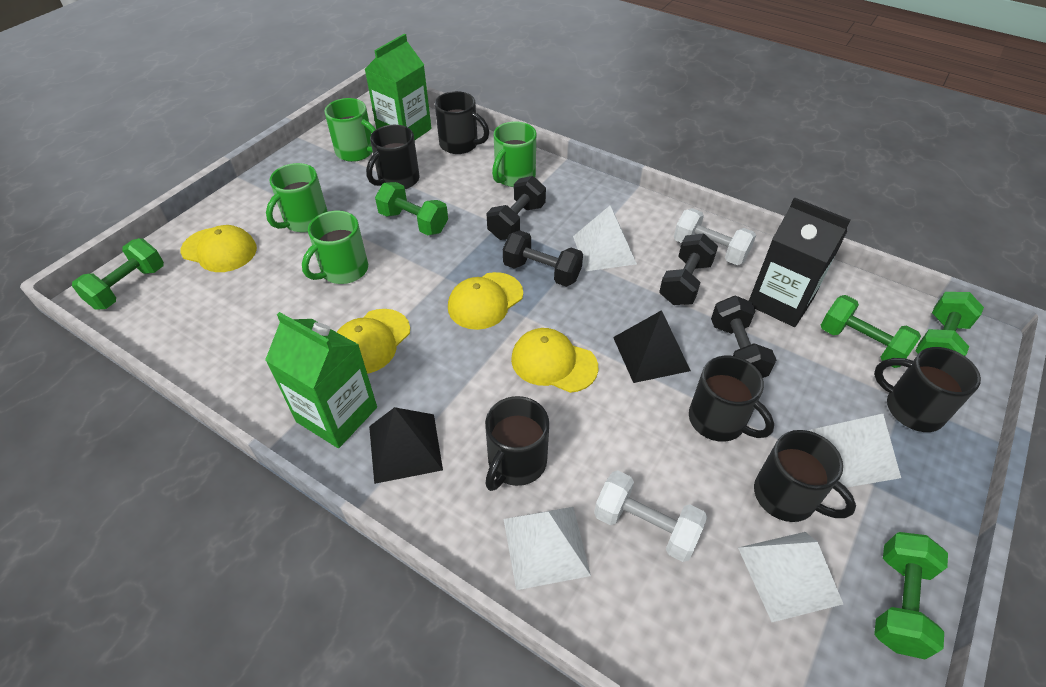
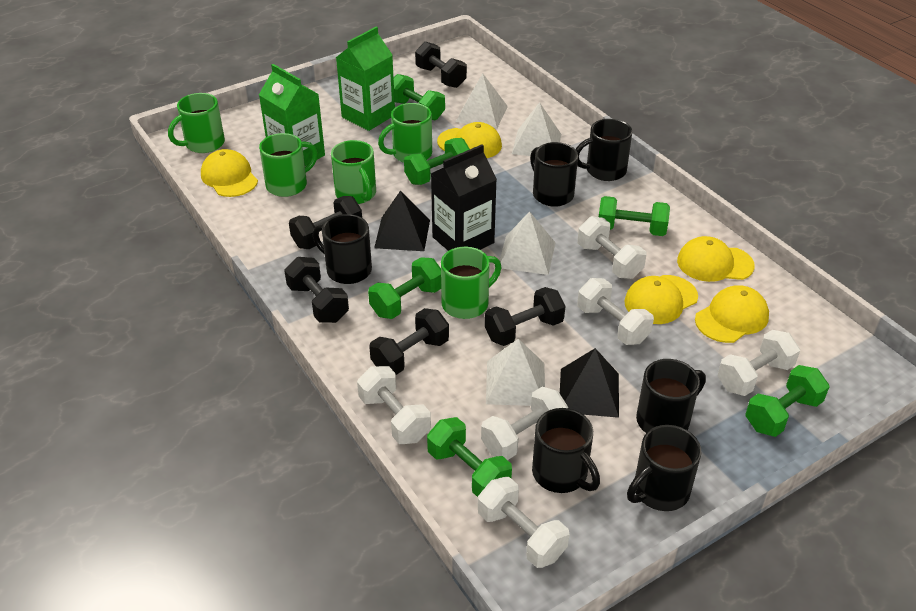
black dumbbell: 4 -> 5
green dumbbell: 5 -> 6
green mug: 4 -> 5
white dumbbell: 2 -> 6
yellow cap: 4 -> 5

